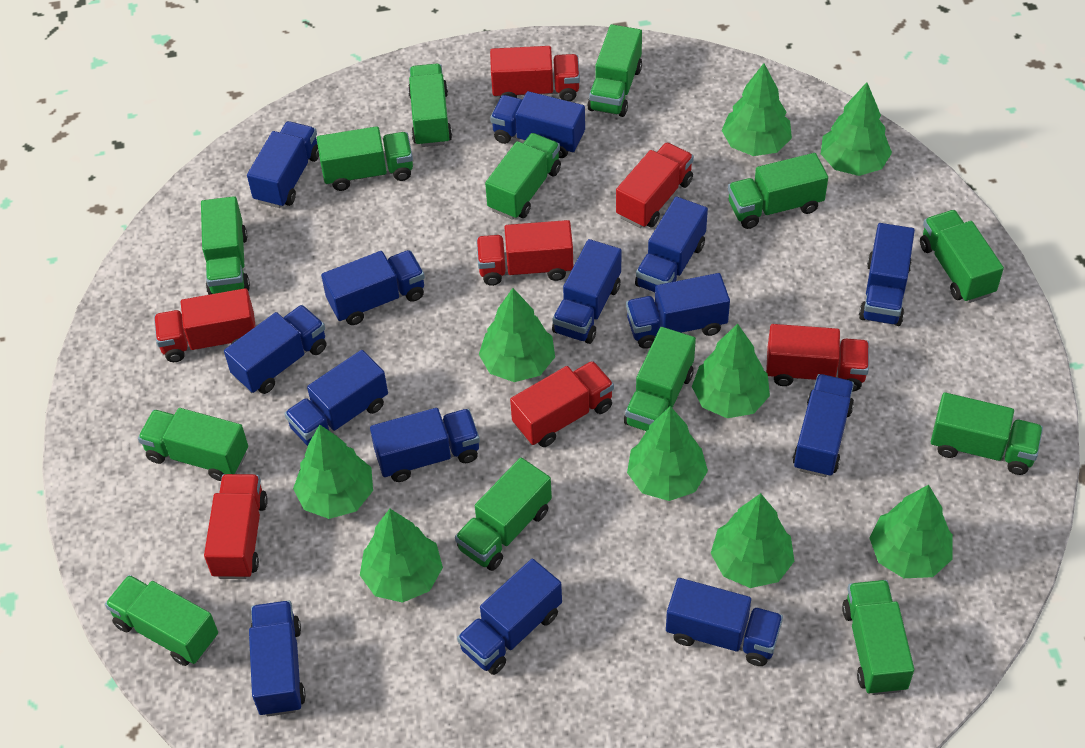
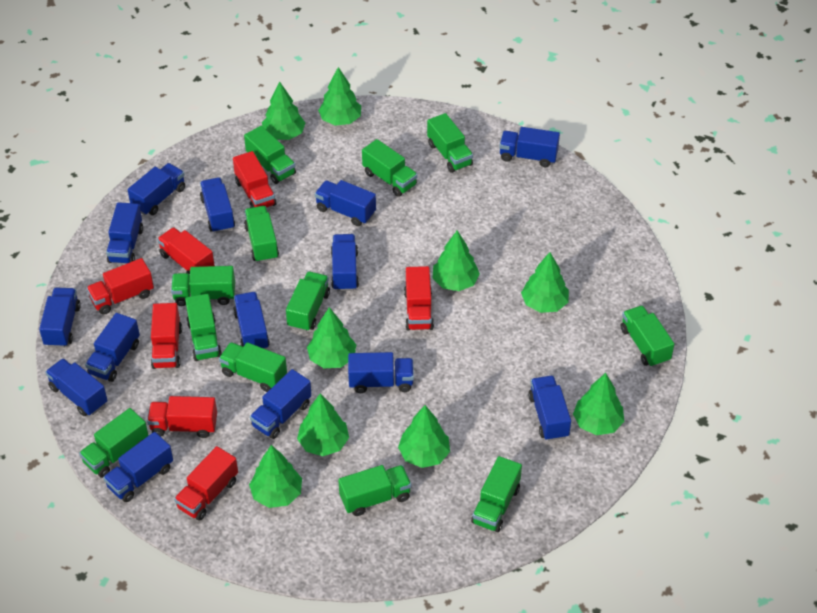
green truck: 13 -> 12

